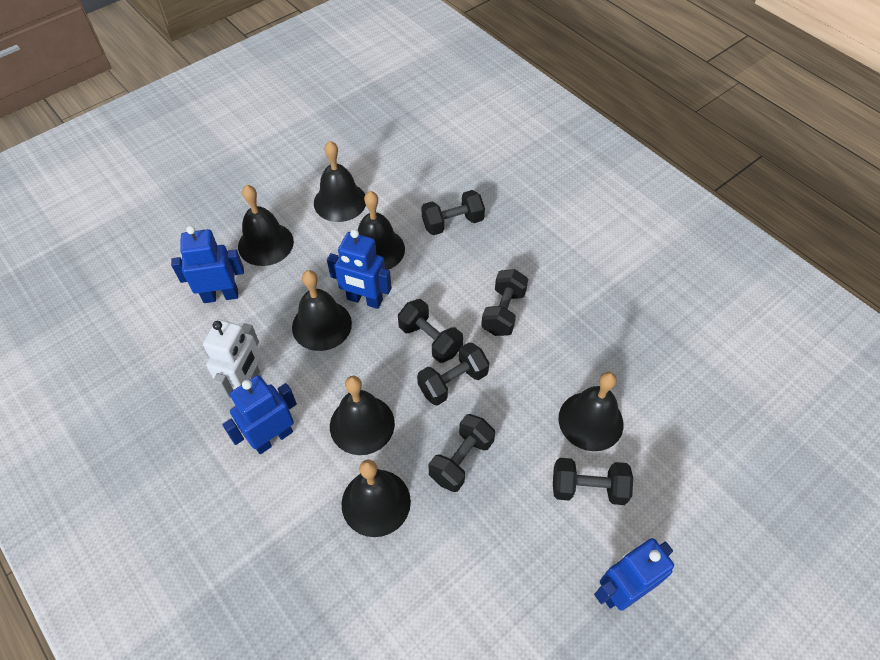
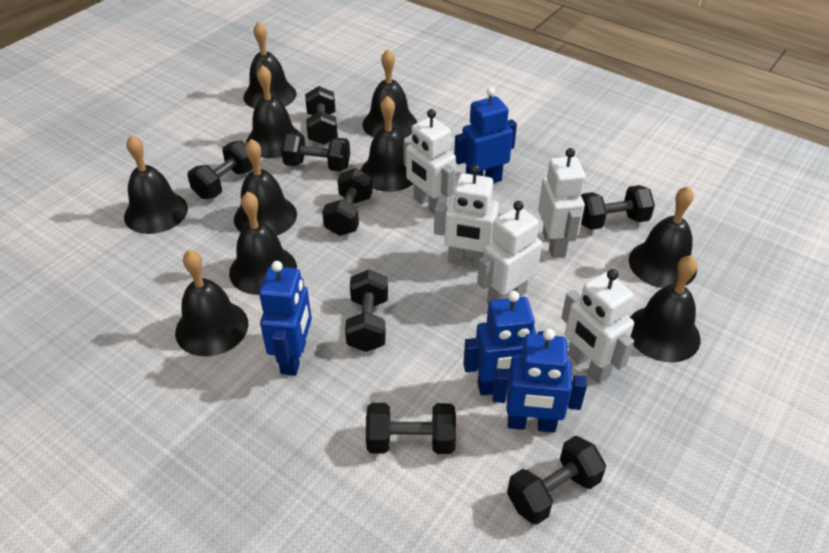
black bell: 7 -> 10
black dumbbell: 6 -> 8
white robot: 1 -> 5

